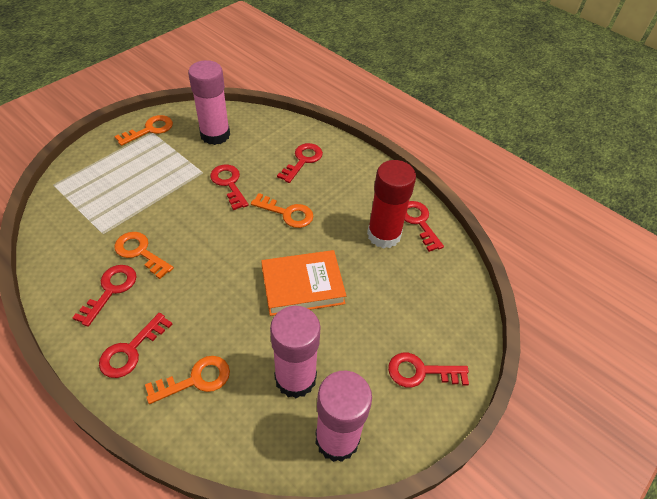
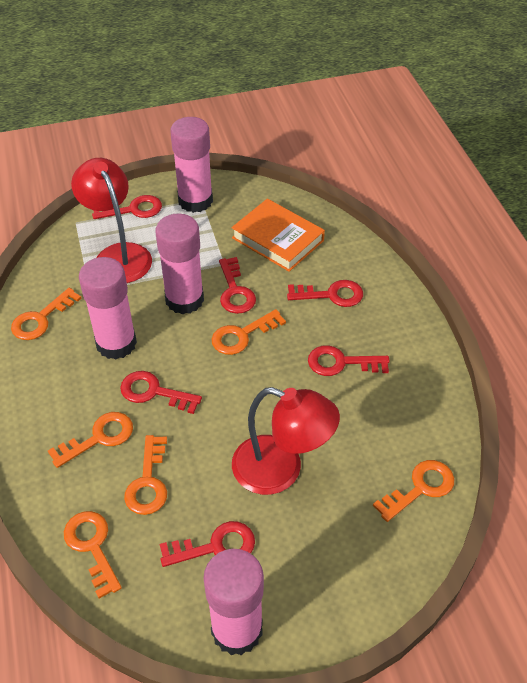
orange key: 4 -> 6
pink glue stick: 3 -> 4
red glue stick: 1 -> 0
red lamp: 0 -> 2

